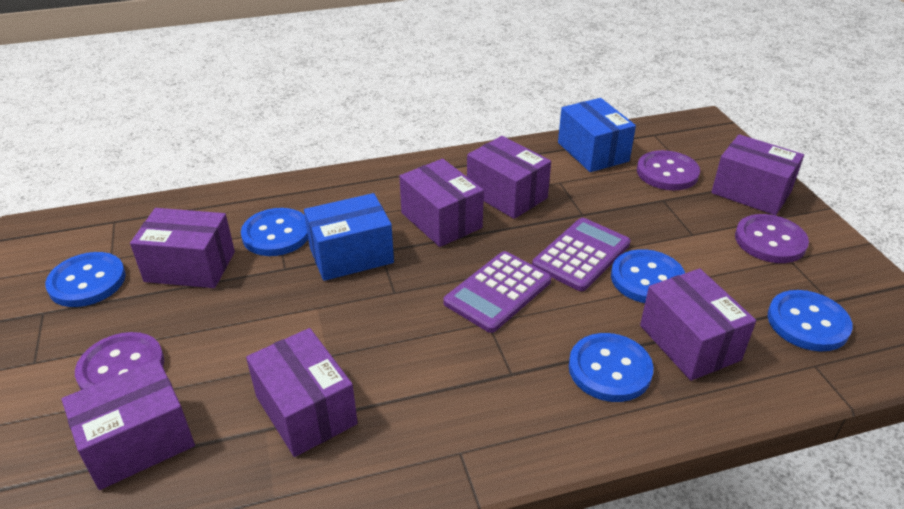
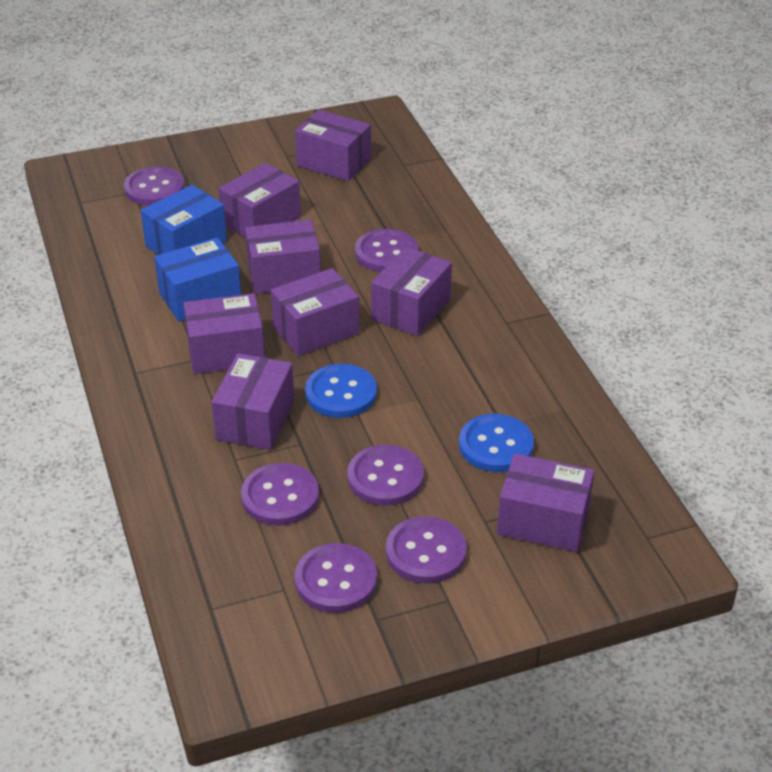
blue button: 5 -> 2
purple box: 7 -> 8
purple button: 3 -> 6
purple calculator: 2 -> 0

